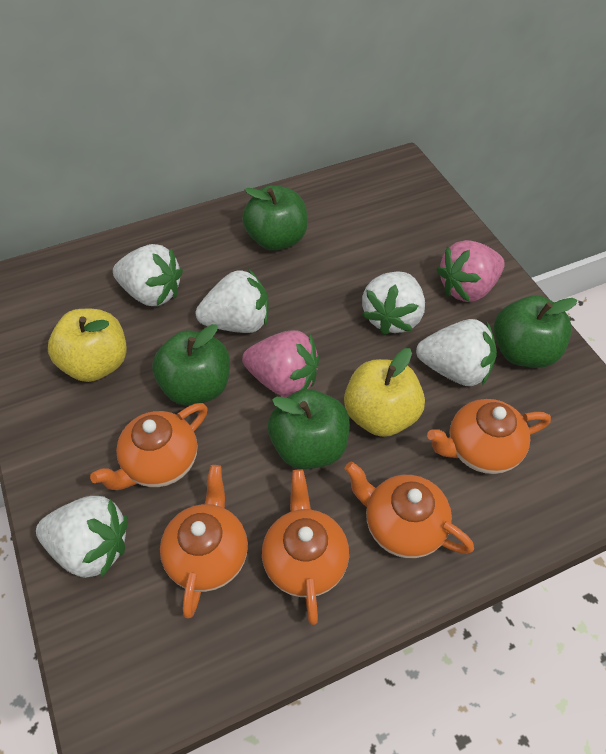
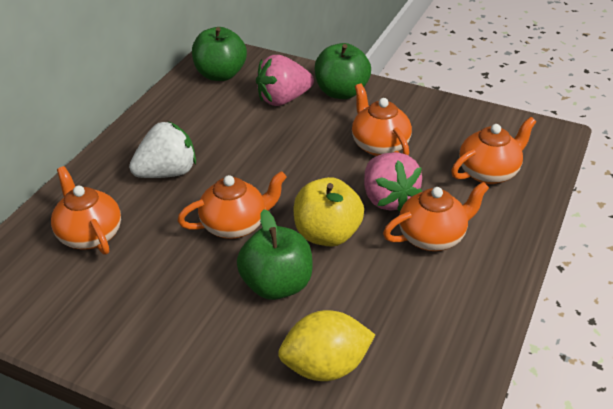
green apple: 4 -> 3
white strawberry: 5 -> 1
yellow apple: 2 -> 1
yellow lemon: 0 -> 1

